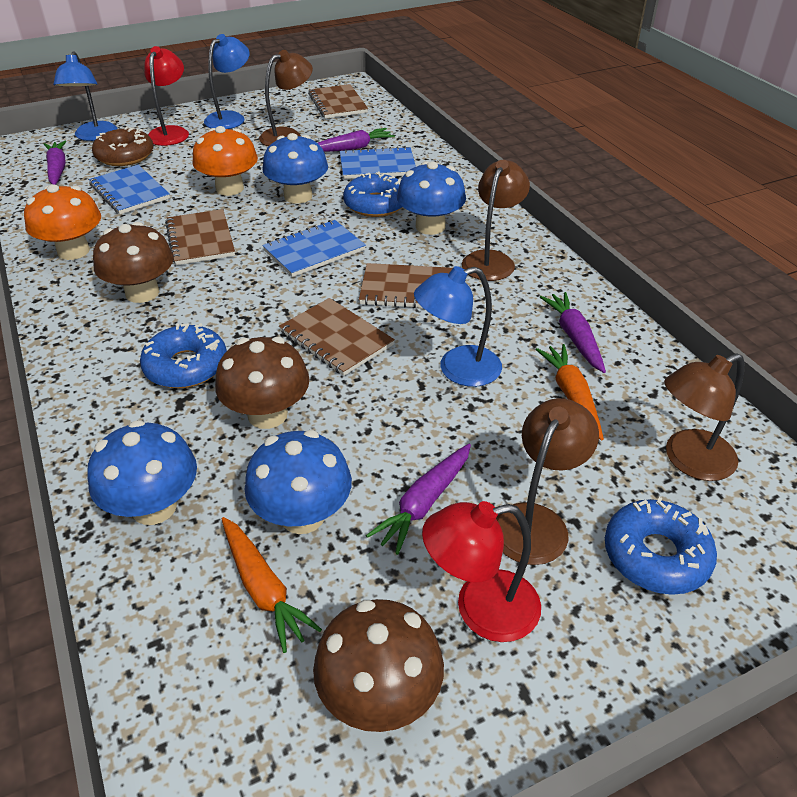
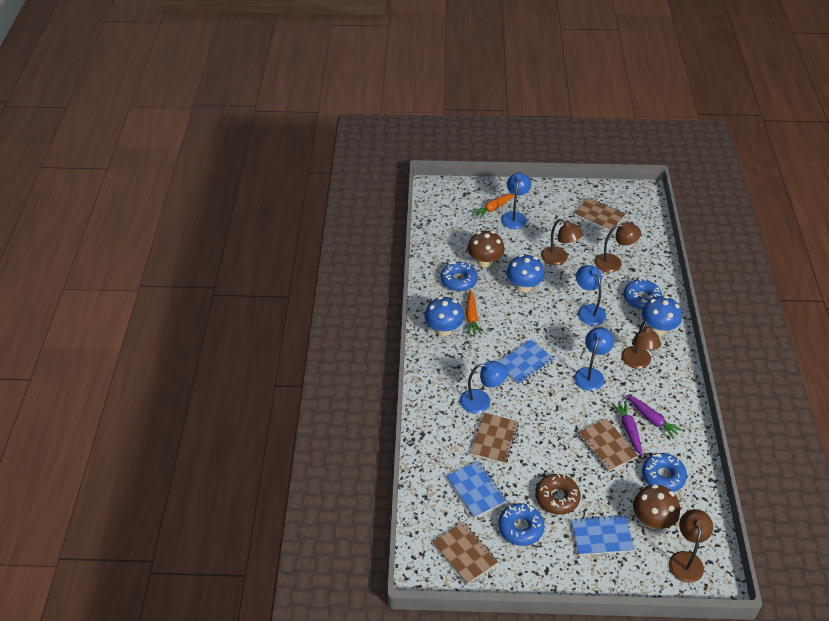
blue donut: 3 -> 4
blue lamp: 3 -> 4
blue mushroom: 4 -> 3
brown mushroom: 3 -> 2
orange mushroom: 2 -> 0
purple carrot: 4 -> 2
red lamp: 2 -> 0

